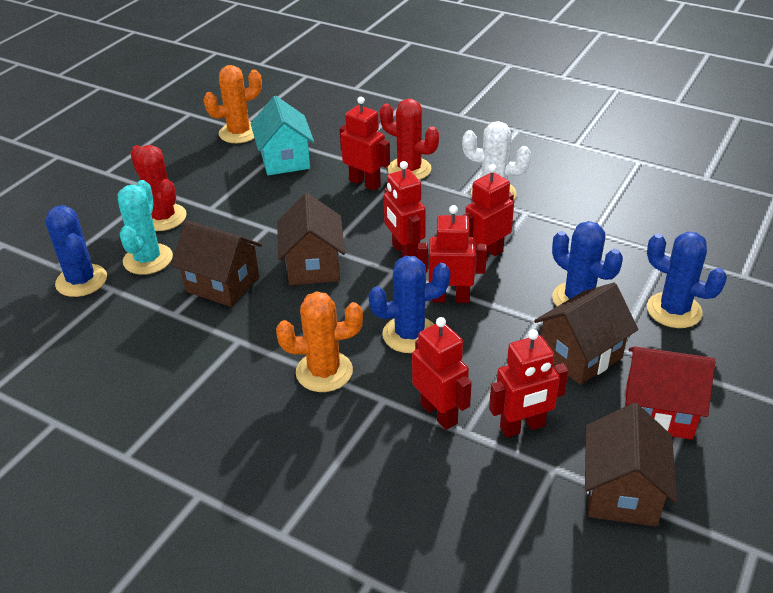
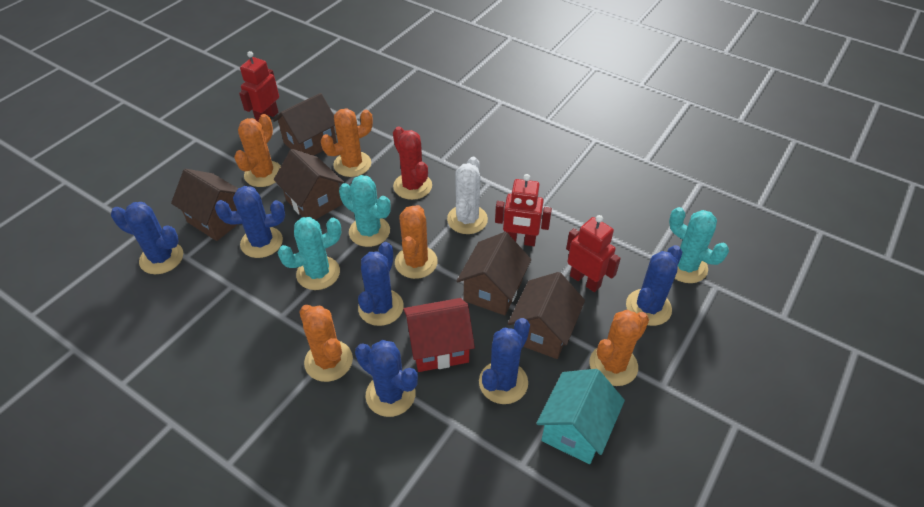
blue cactus: 4 -> 6
brown house: 4 -> 5
orange cactus: 2 -> 5
red cactus: 2 -> 1
red robot: 6 -> 3
turquoise cactus: 1 -> 3

